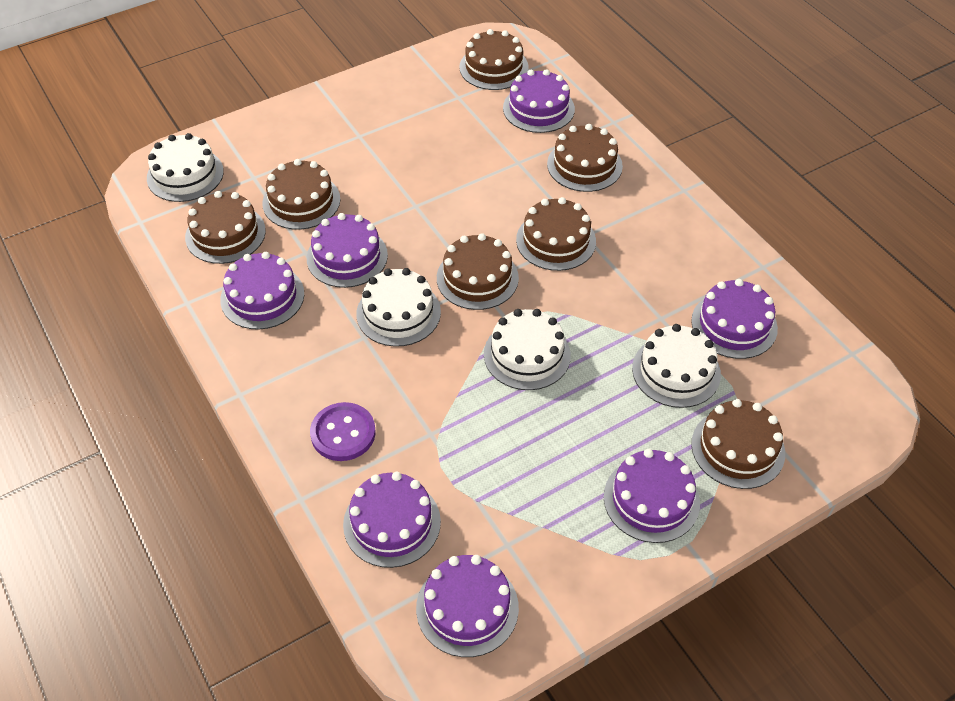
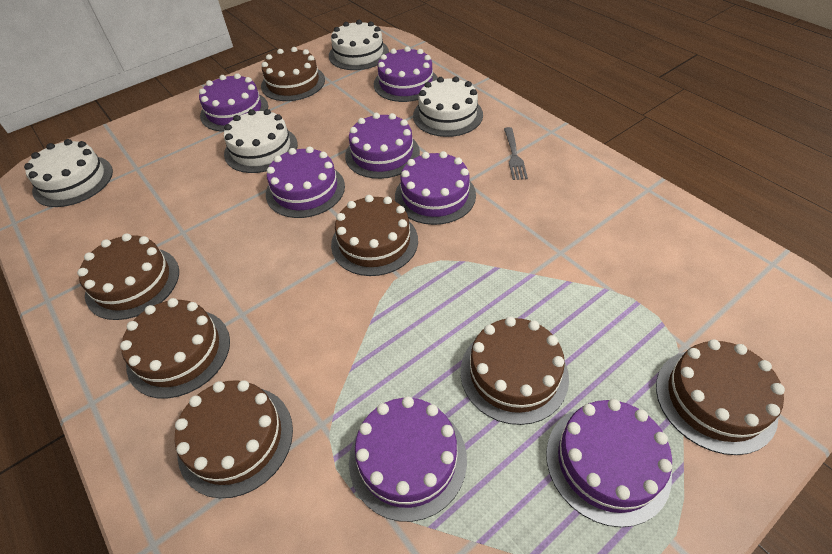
grey fork: 0 -> 1
purple button: 1 -> 0

